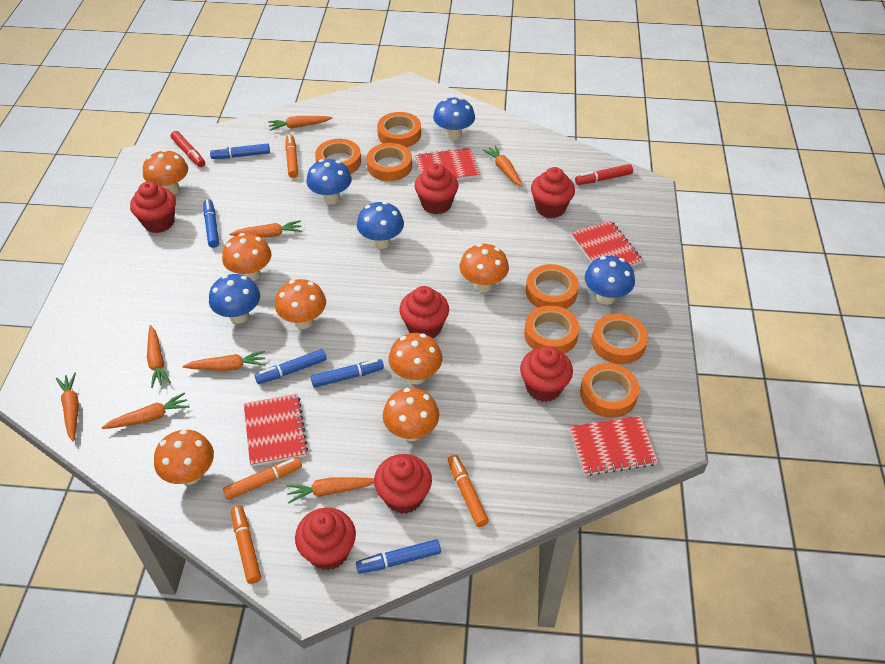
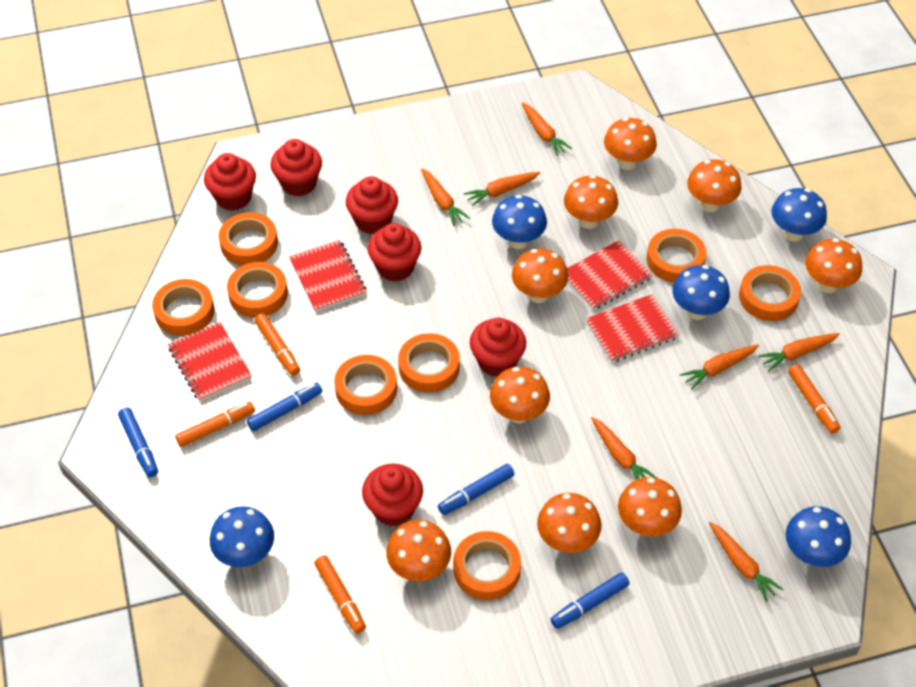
blue marker: 5 -> 4
orange carrot: 8 -> 7
orange mushroom: 7 -> 9
orange tape: 7 -> 8
red cupcake: 7 -> 6
red marker: 2 -> 0

